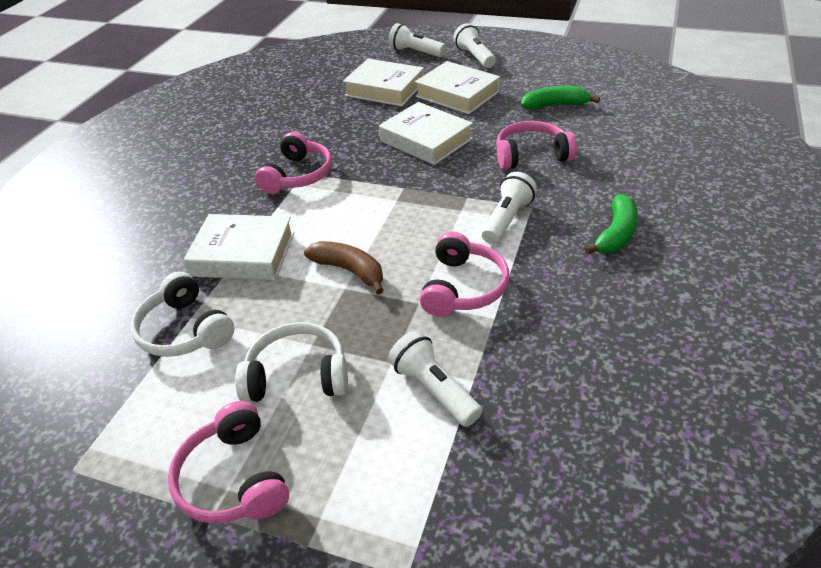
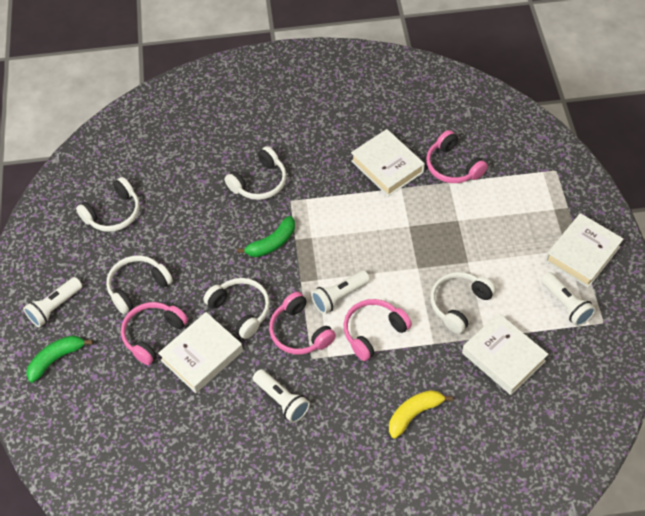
brown banana: 1 -> 0
white headphones: 2 -> 5
yellow banana: 0 -> 1

